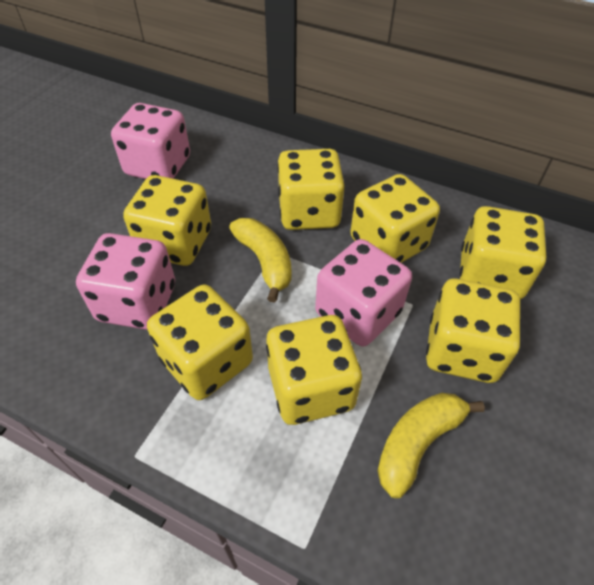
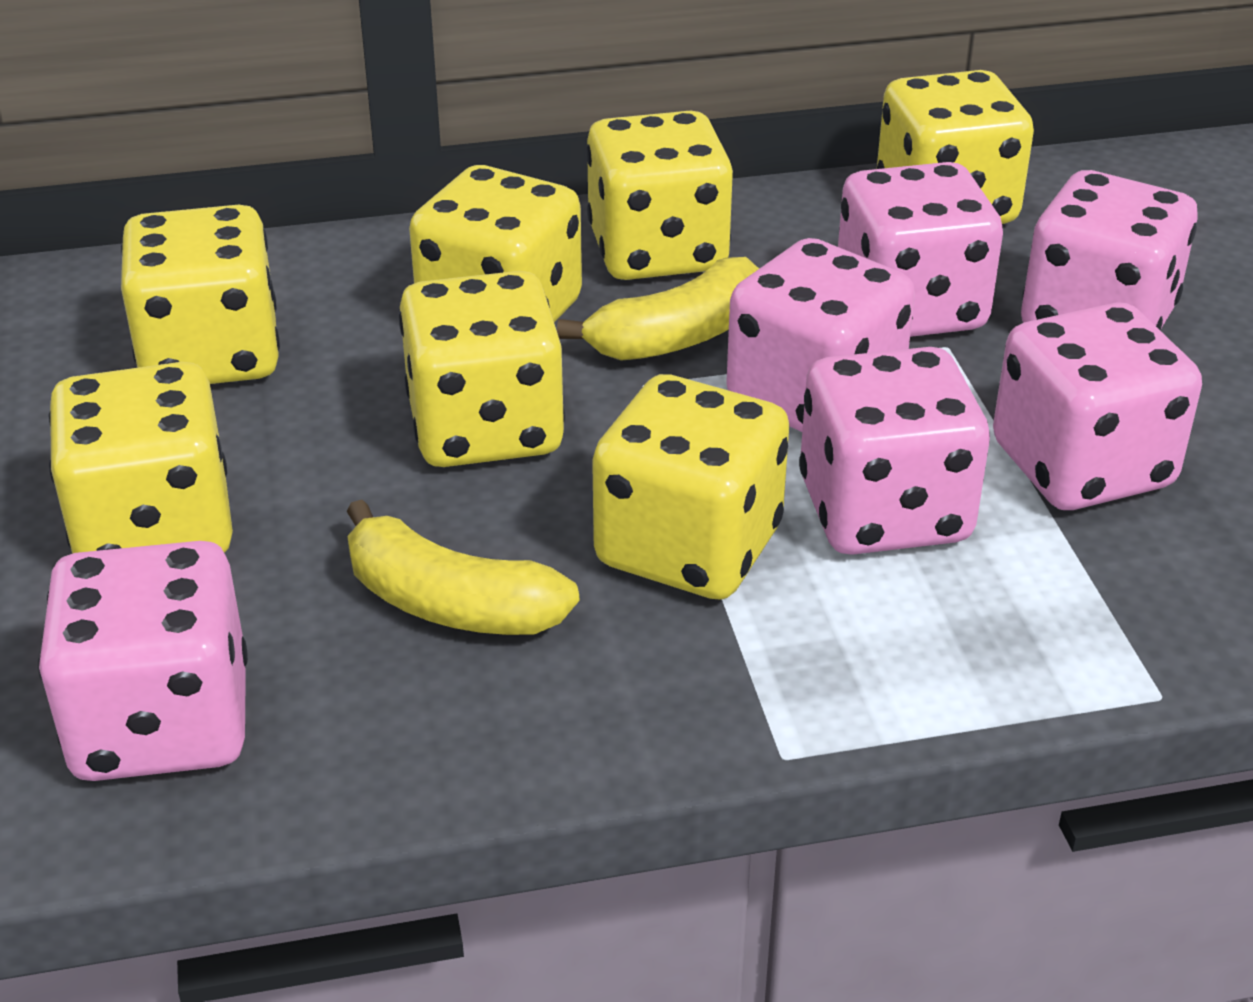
pink dice: 3 -> 6

